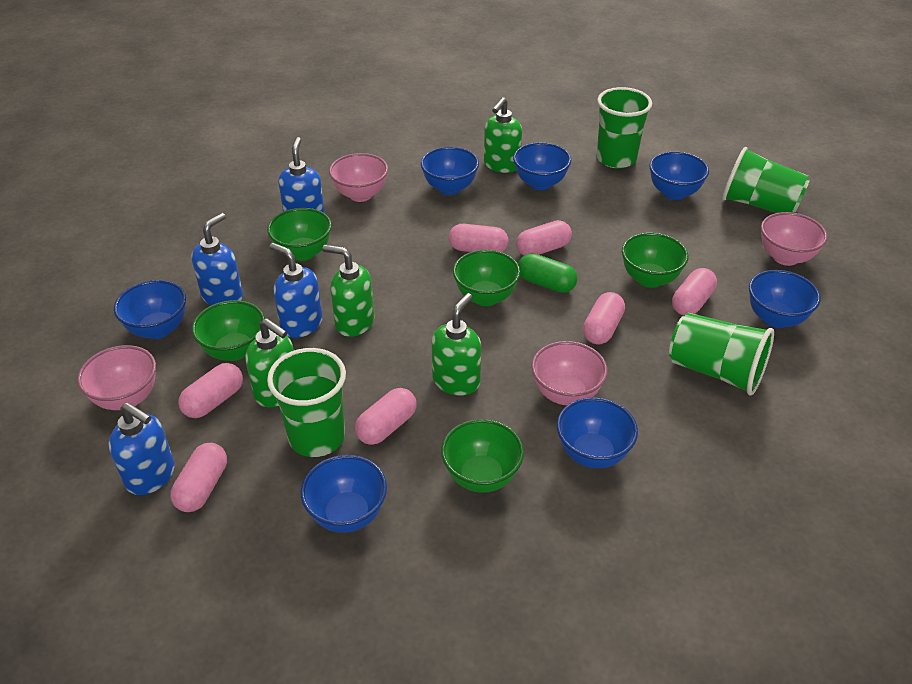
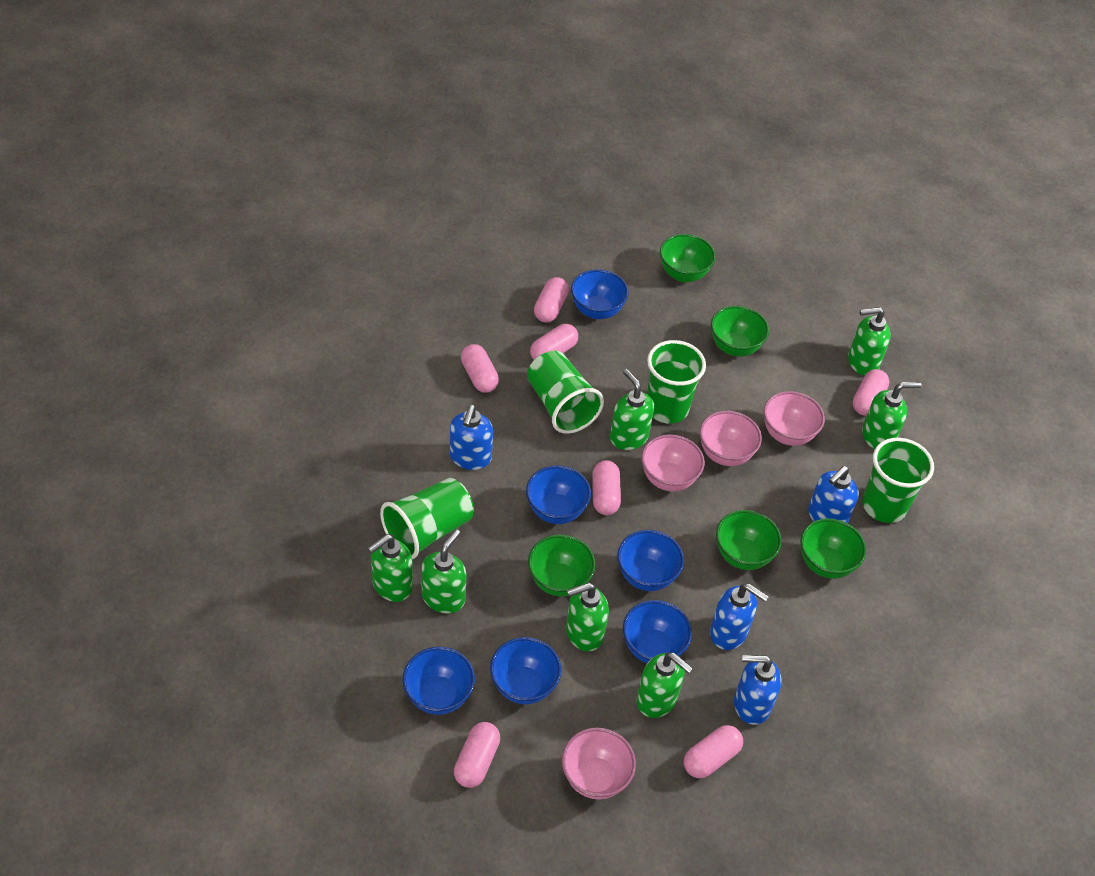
blue bowl: 7 -> 6
green capsule: 1 -> 0
green soap dispenser: 4 -> 7

